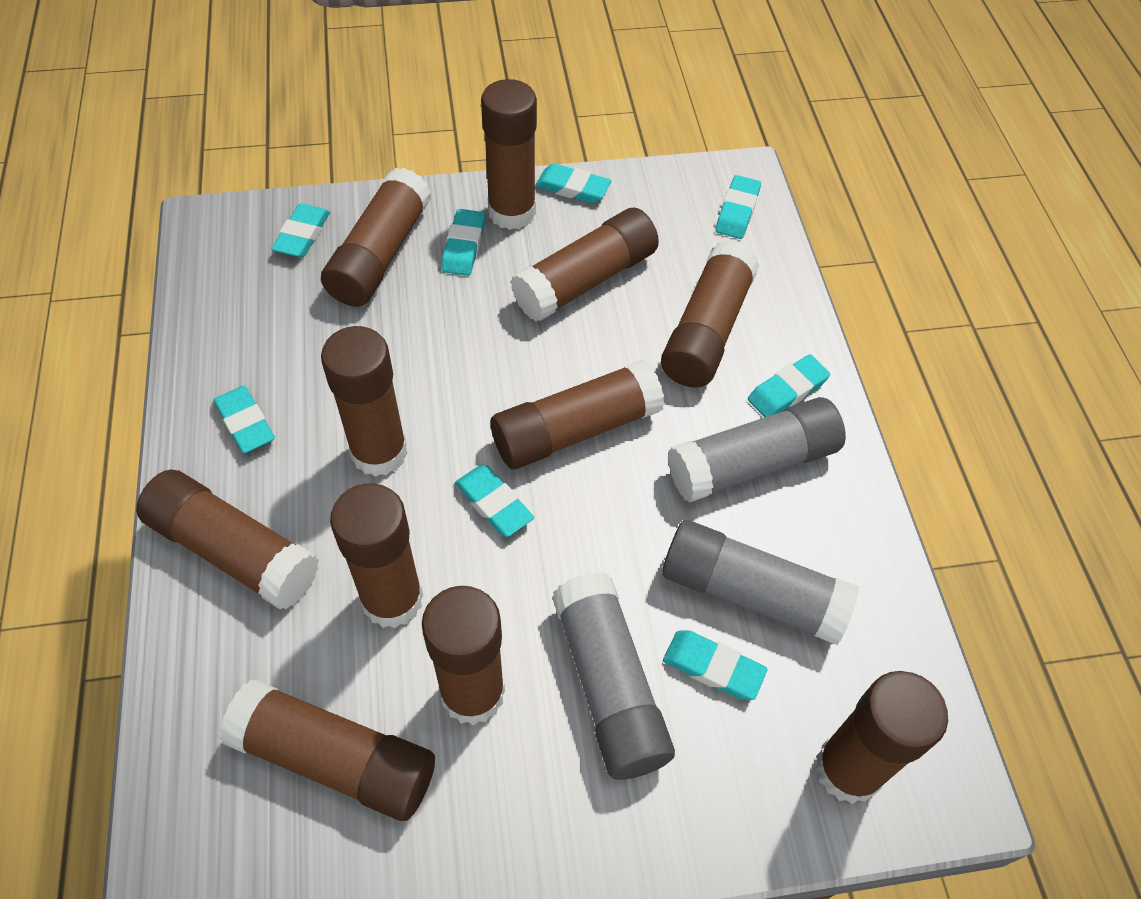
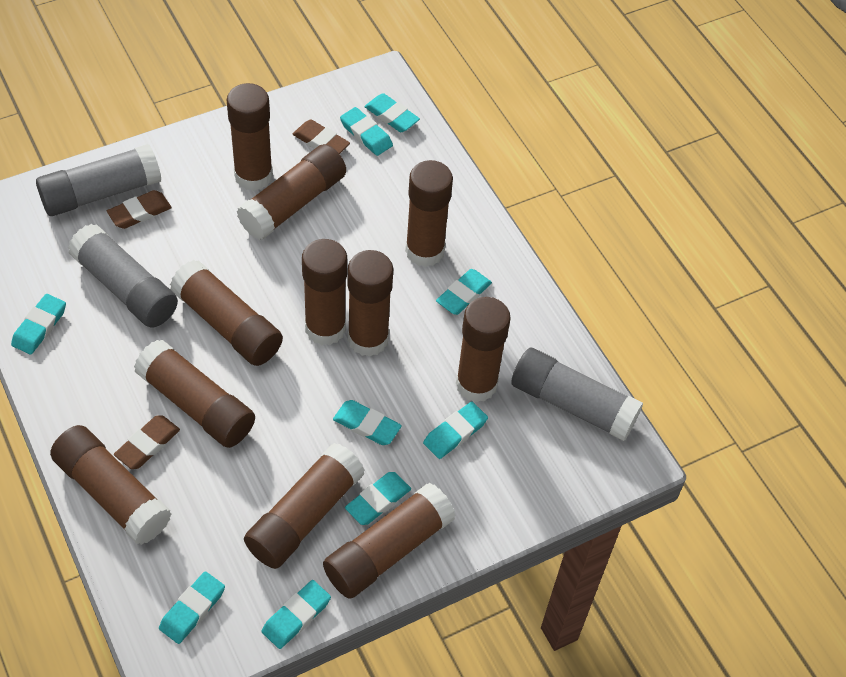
brown eraser: 0 -> 3
turquoise eraser: 8 -> 9

